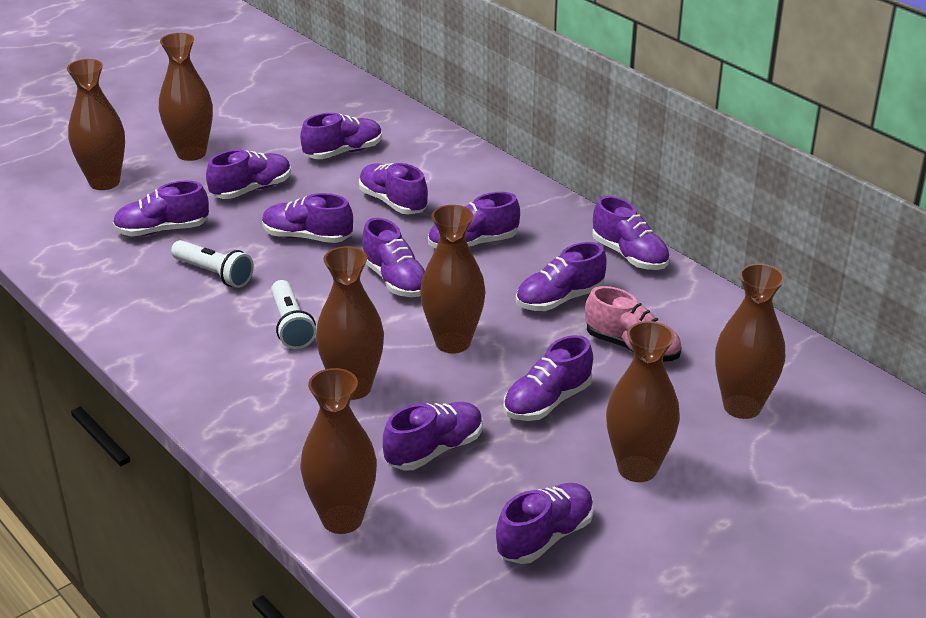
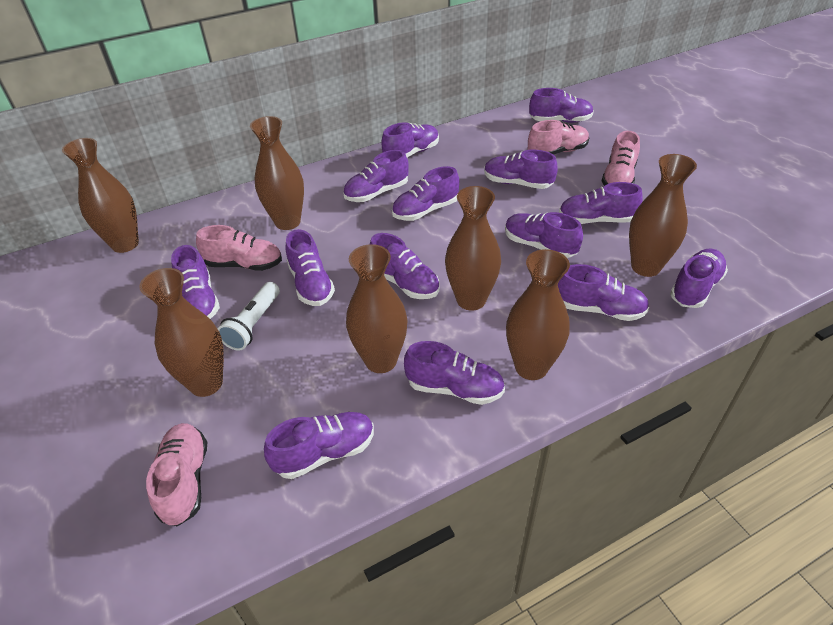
pink shoe: 1 -> 4
purple shoe: 12 -> 14
white flashlight: 2 -> 1

